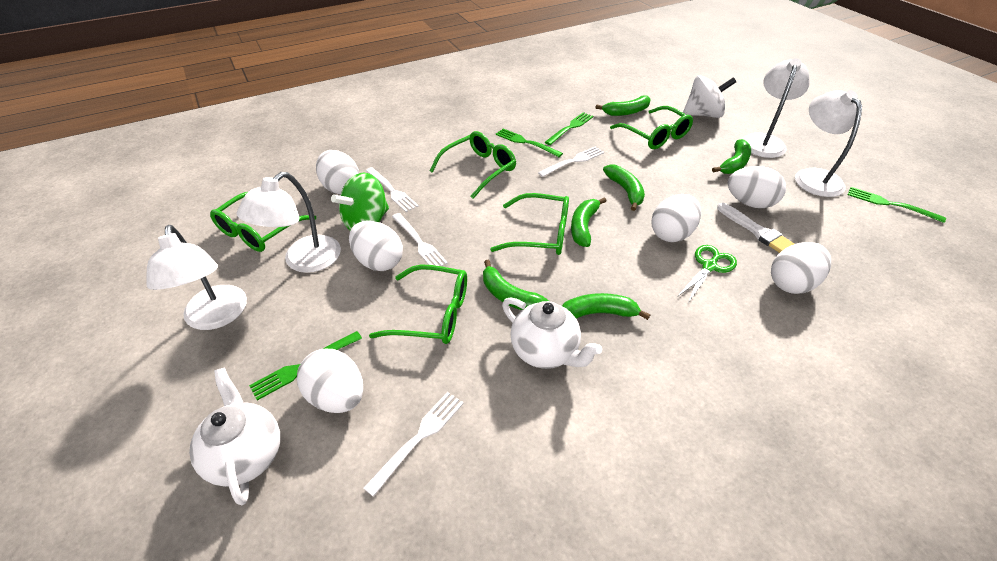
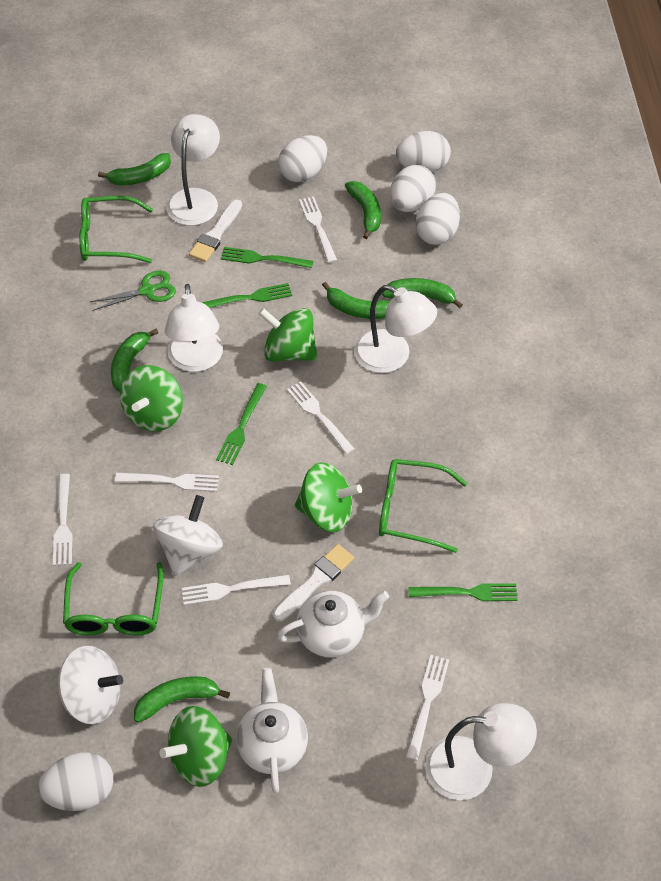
green glasses: 5 -> 3
green spinning top: 1 -> 4
white brush: 1 -> 2
white egg: 6 -> 5
white fork: 4 -> 6
white spinning top: 1 -> 2

